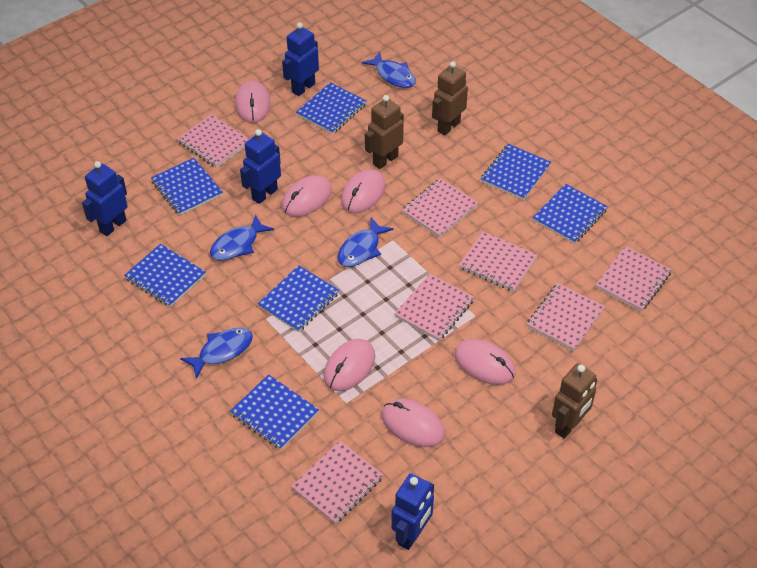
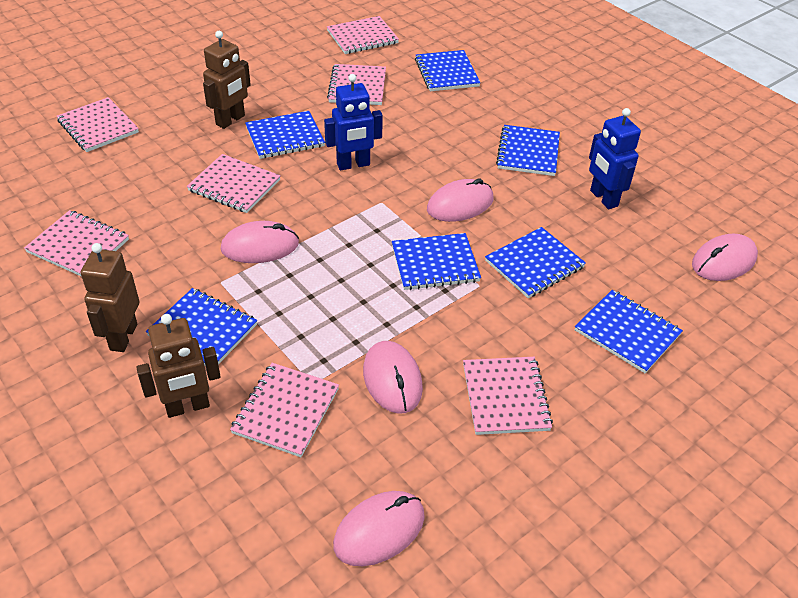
blue fish: 4 -> 0
blue robot: 4 -> 2
pink mouse: 6 -> 5

